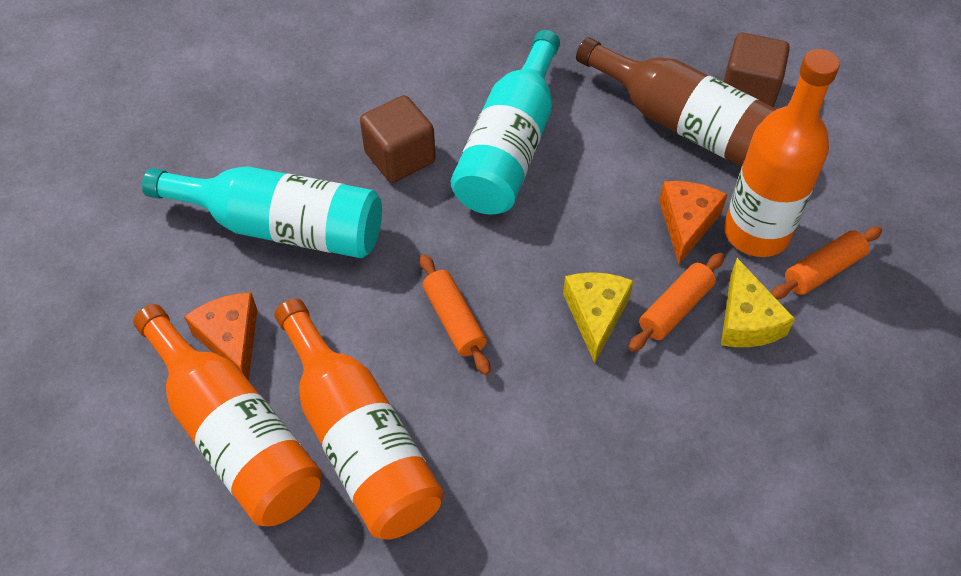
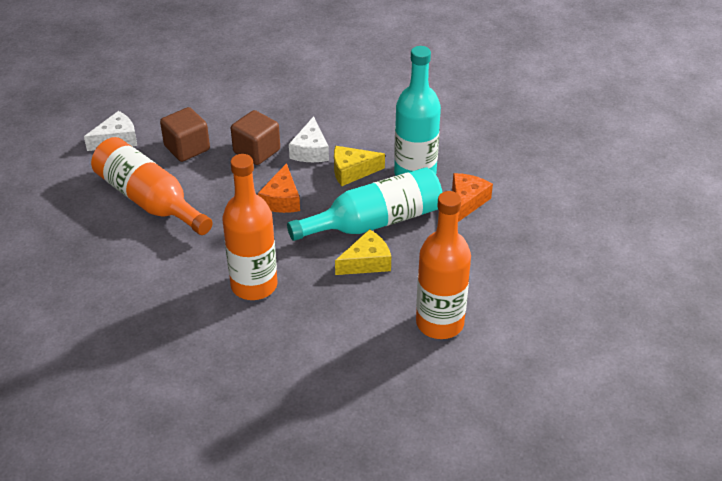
brown bottle: 1 -> 0
orange rolling pin: 3 -> 0
white cheese: 0 -> 2

